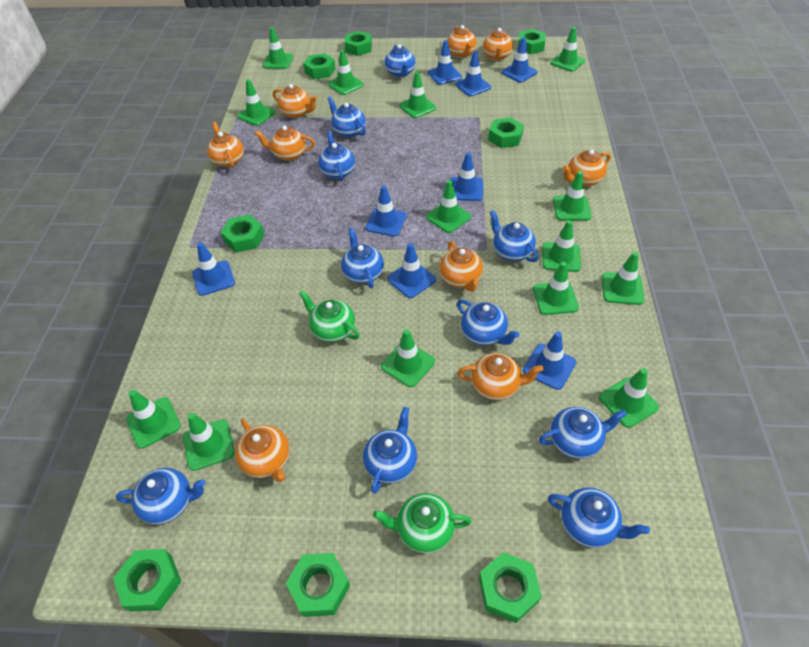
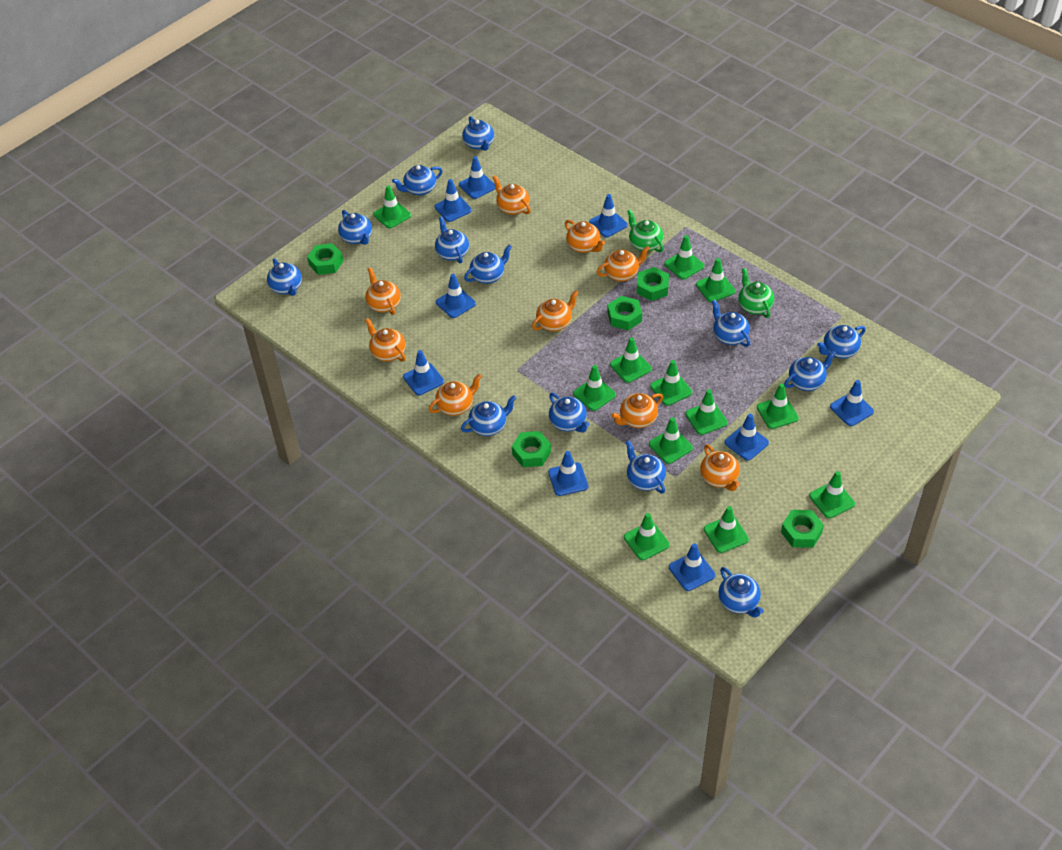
blue teapot: 10 -> 13
blue traffic cone: 8 -> 9
green nut: 8 -> 5
green traffic cone: 14 -> 12

